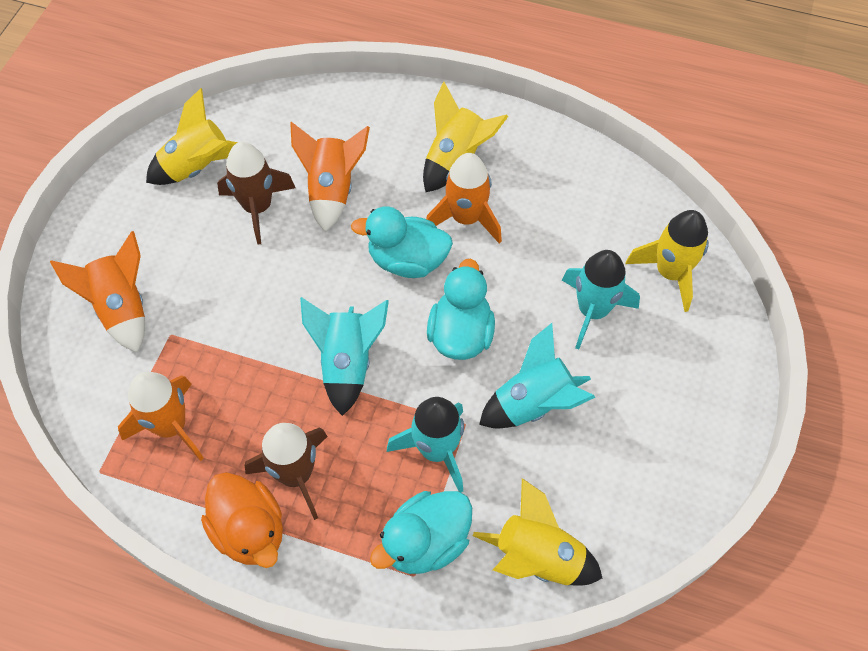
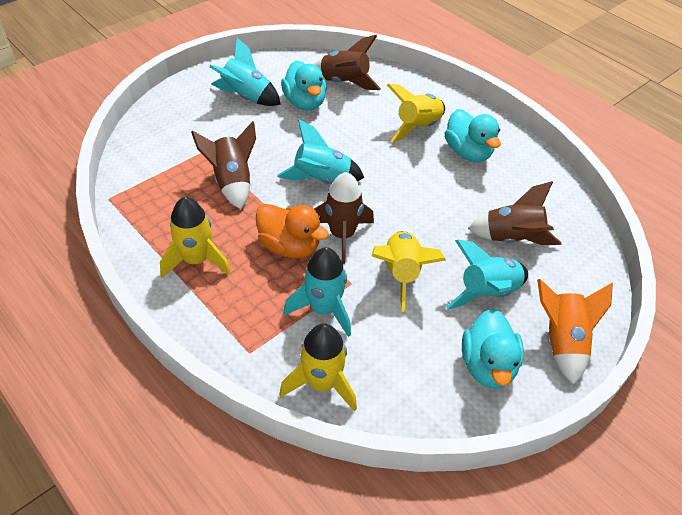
brown rocket: 2 -> 4
orange rocket: 4 -> 1

